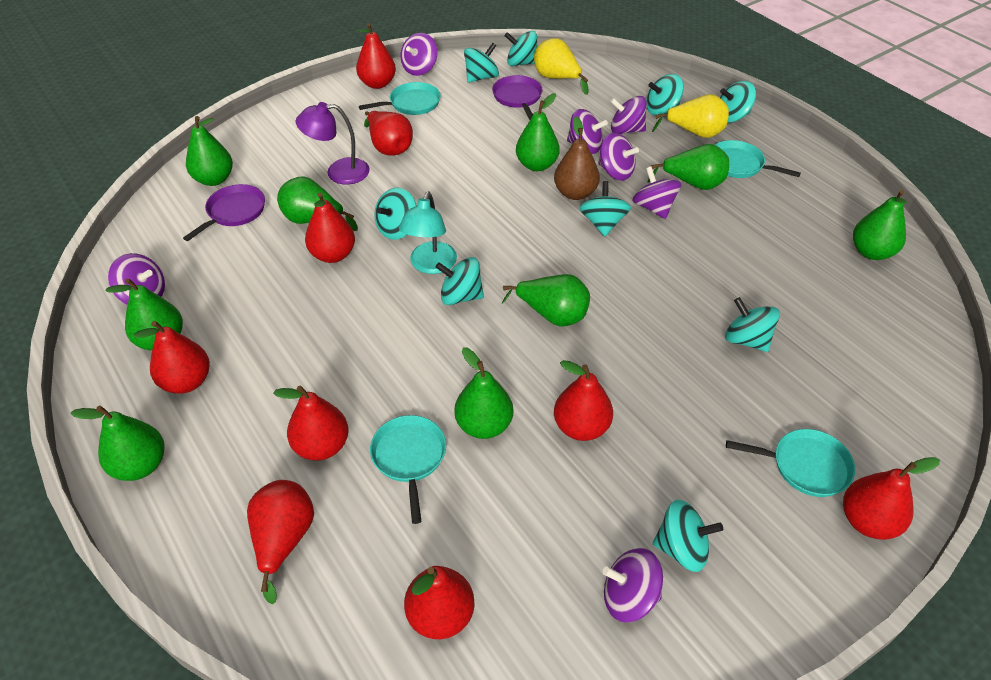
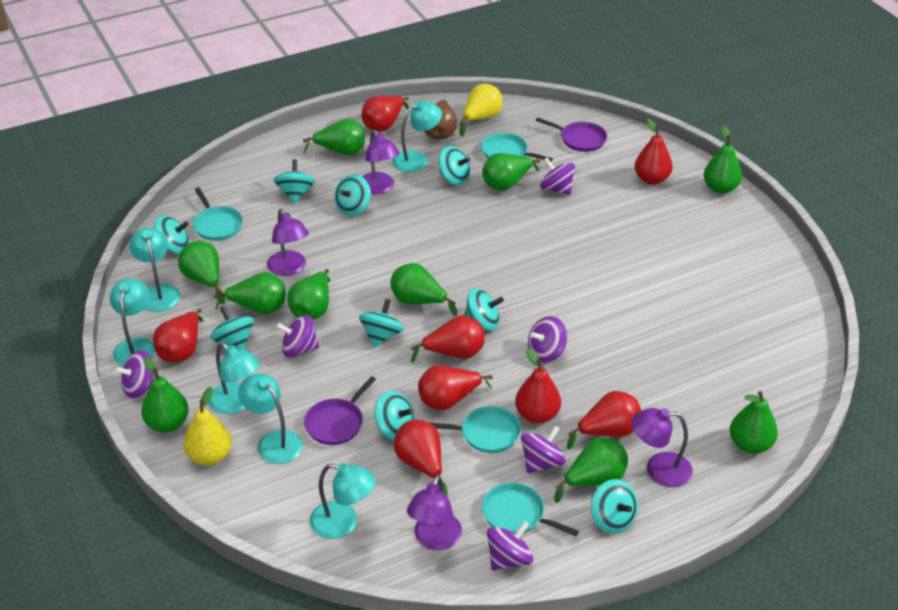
green pear: 9 -> 10
purple lamp: 1 -> 4
purple spinning top: 7 -> 6
red pear: 9 -> 8
turquoise lamp: 1 -> 6

